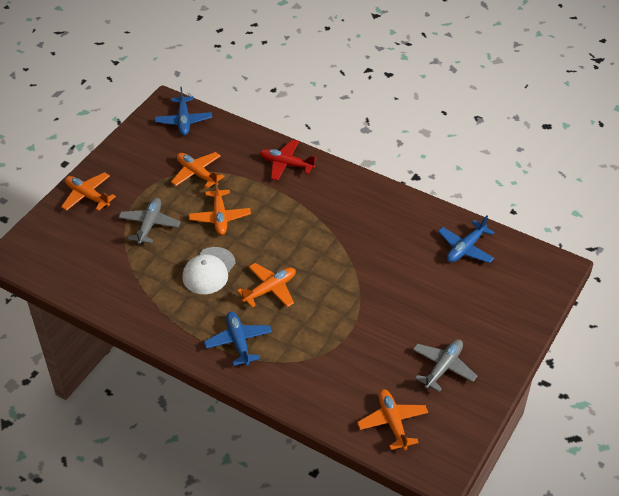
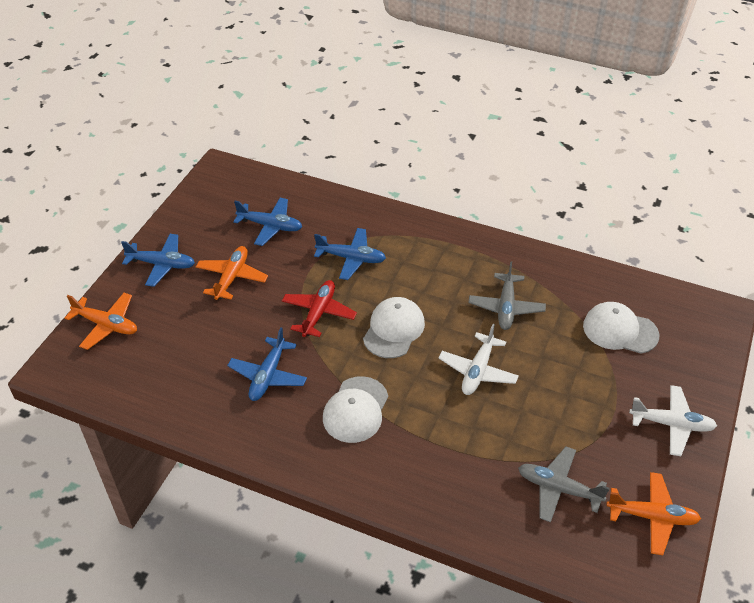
blue plane: 3 -> 4
orange plane: 5 -> 3
white cap: 1 -> 3
white plane: 0 -> 2

